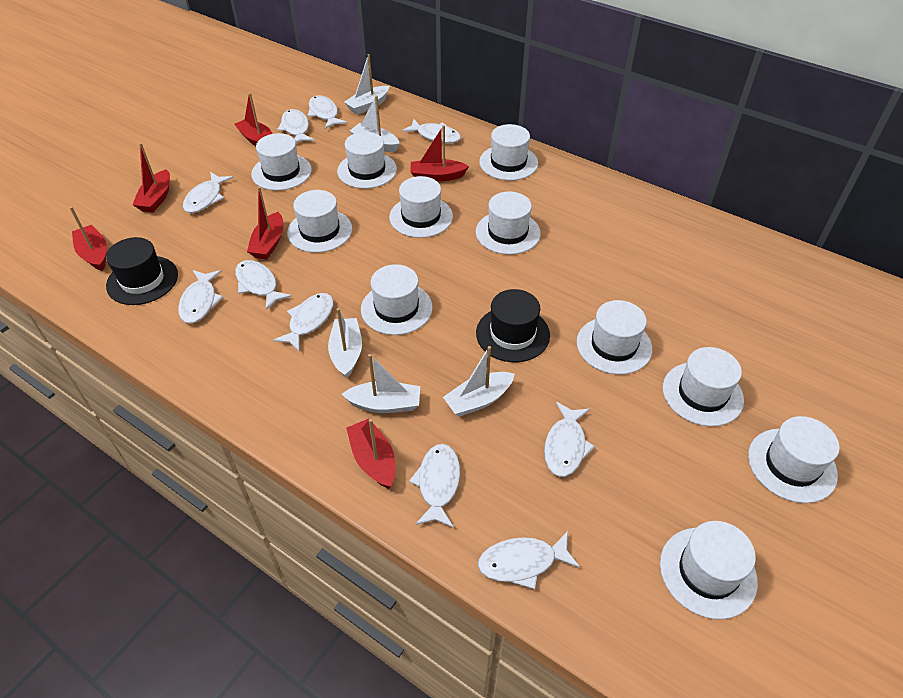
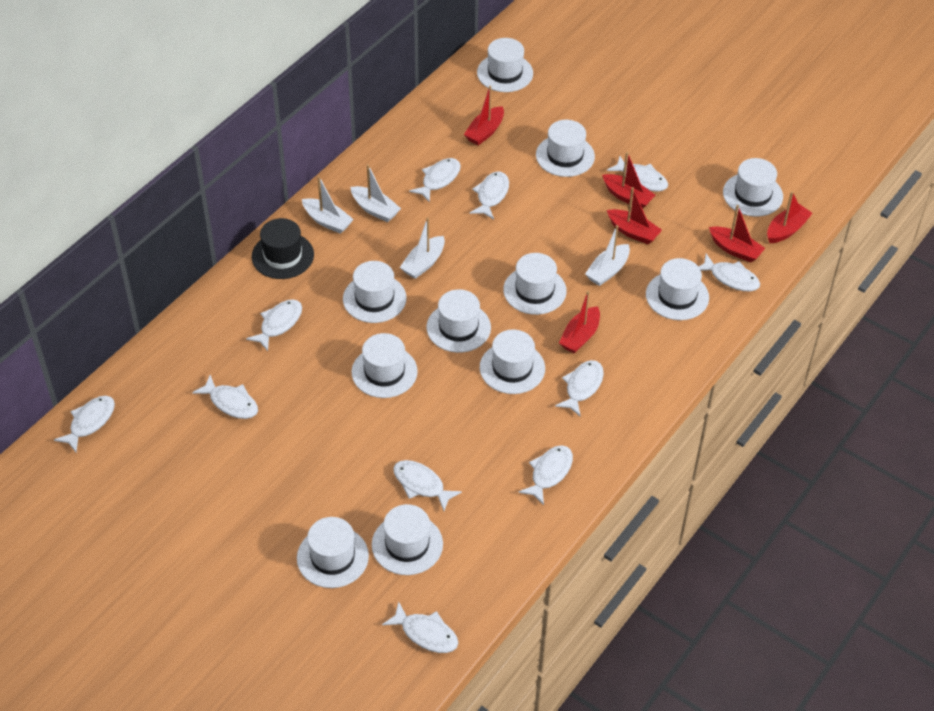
black hat: 2 -> 1
white boat: 5 -> 4
white fish: 10 -> 11

